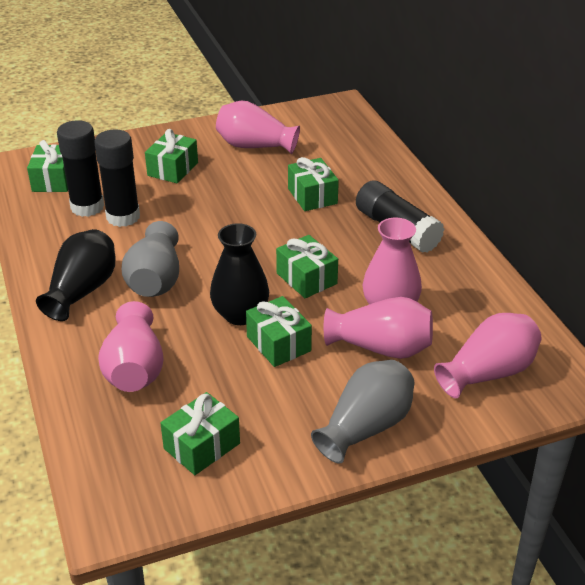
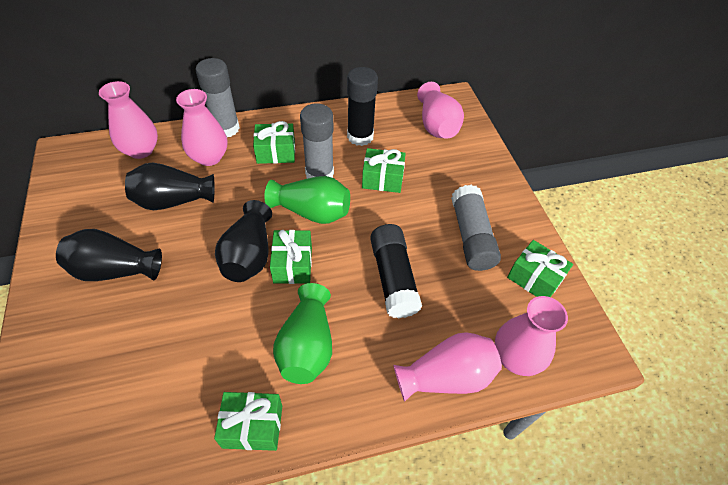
black glue stick: 3 -> 2
black vase: 2 -> 3
green gift: 6 -> 5
green vase: 0 -> 2
grey glue stick: 0 -> 3
grey vase: 2 -> 0

